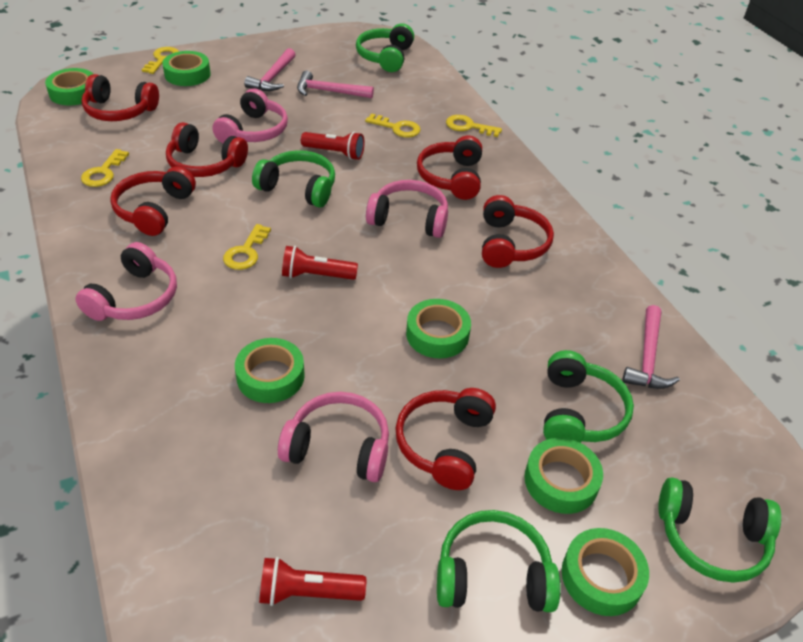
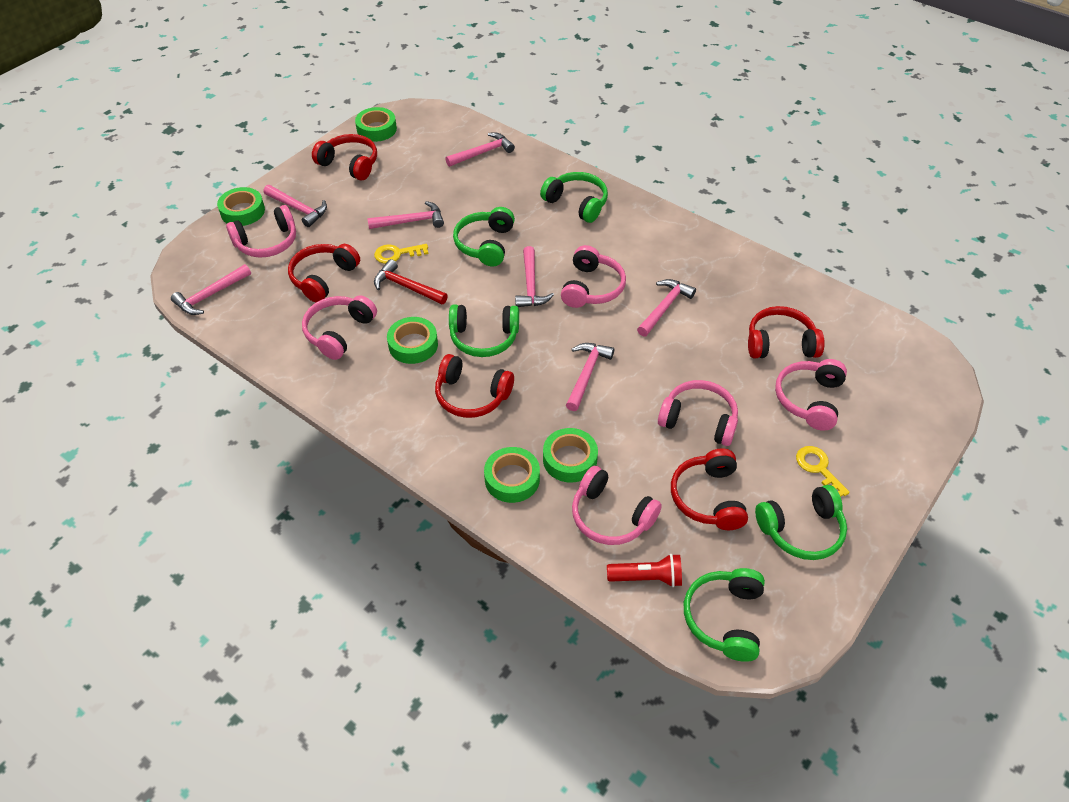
green tape: 6 -> 5
pink hammer: 3 -> 7
pink headphones: 4 -> 6
red flashlight: 3 -> 1
red hammer: 0 -> 1
red headphones: 6 -> 5
yellow key: 5 -> 2

